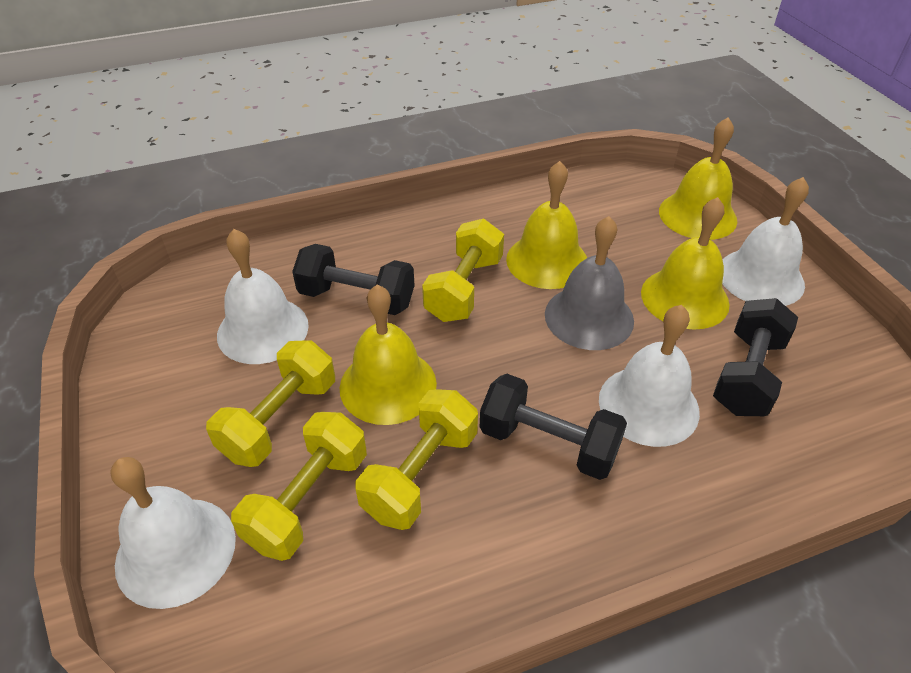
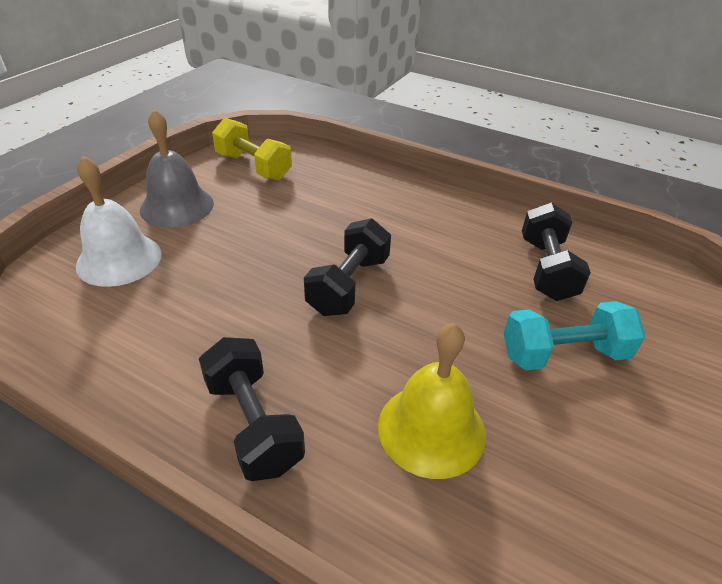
turquoise dumbbell: 0 -> 1
white bell: 4 -> 1
yellow bell: 4 -> 1
yellow dumbbell: 4 -> 1

